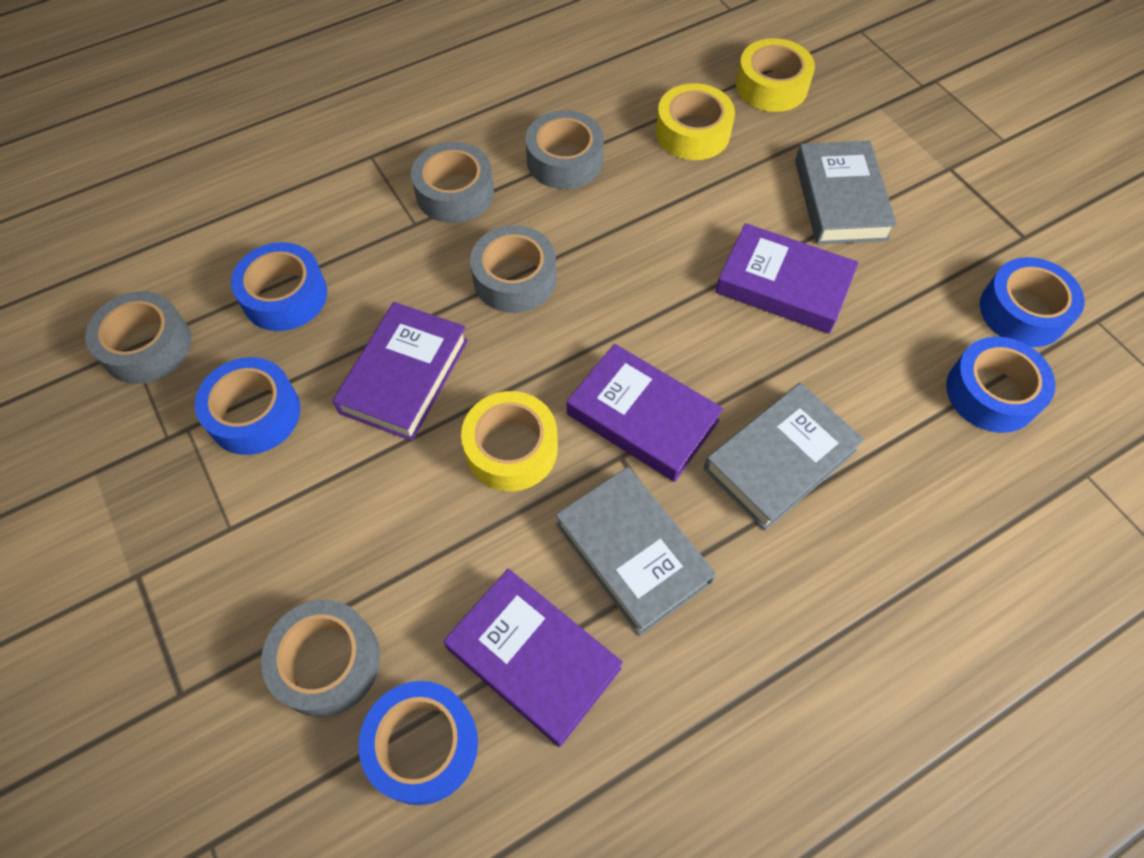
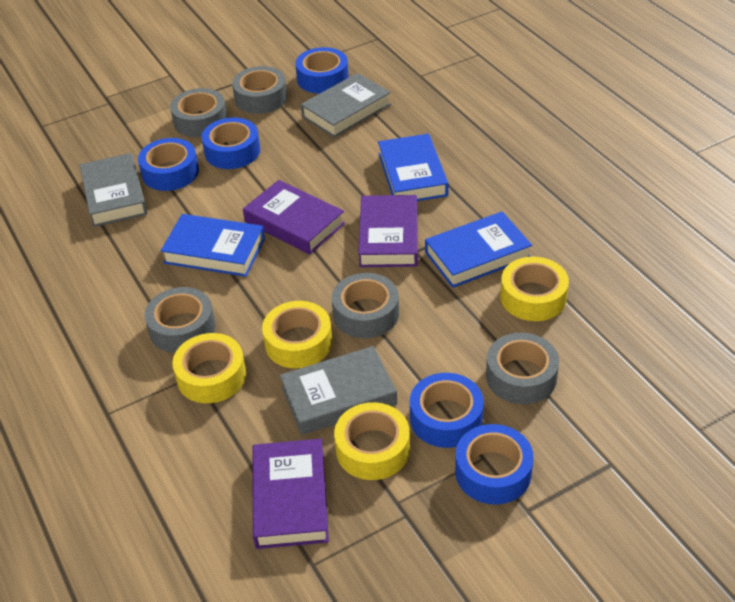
blue book: 0 -> 3
purple book: 4 -> 3
yellow tape: 3 -> 4

